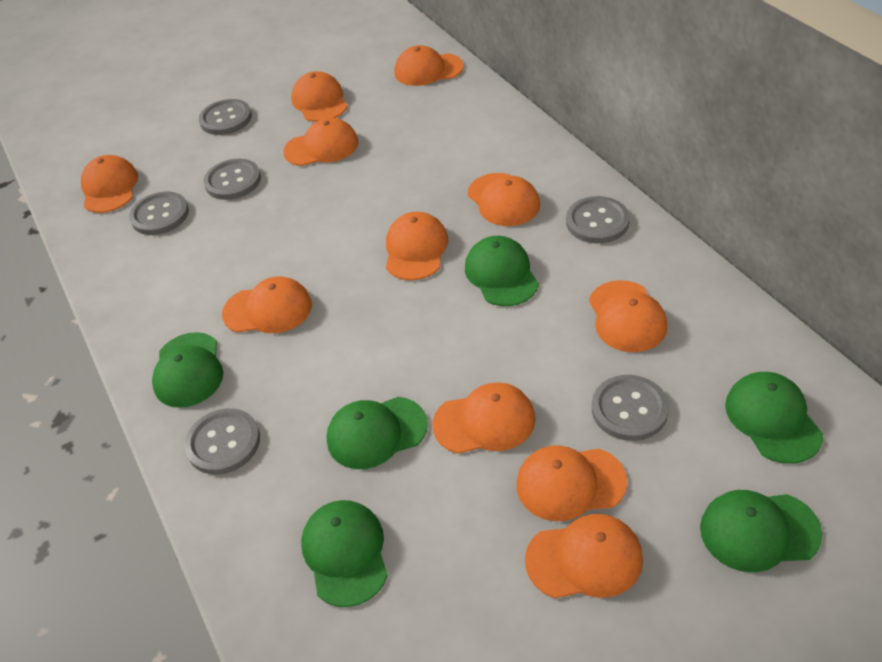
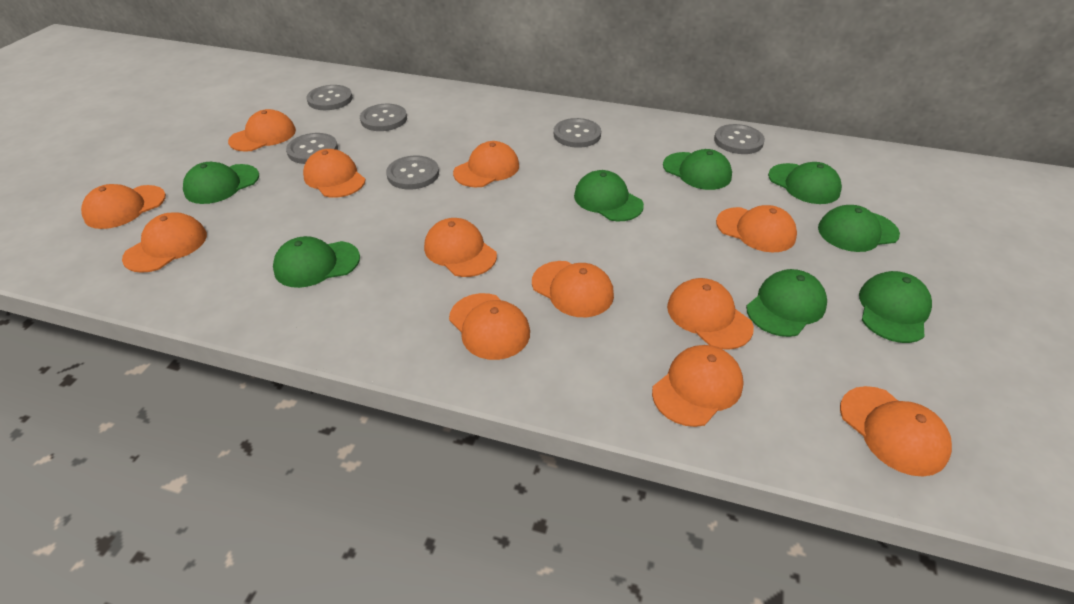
green cap: 6 -> 8
orange cap: 11 -> 12

